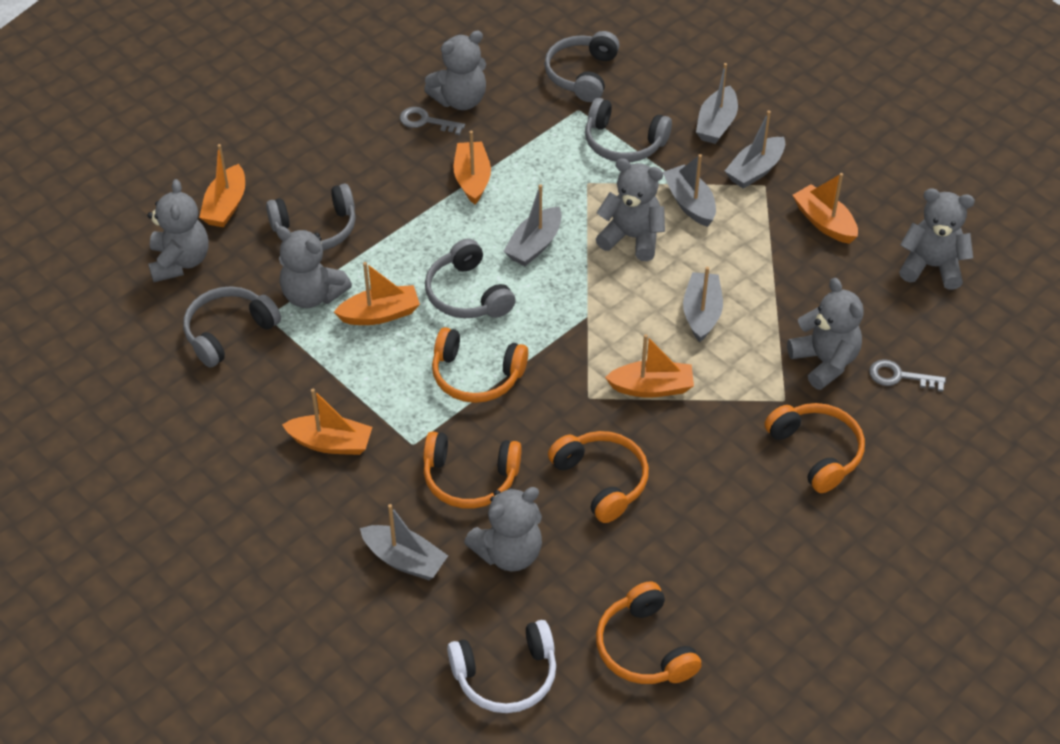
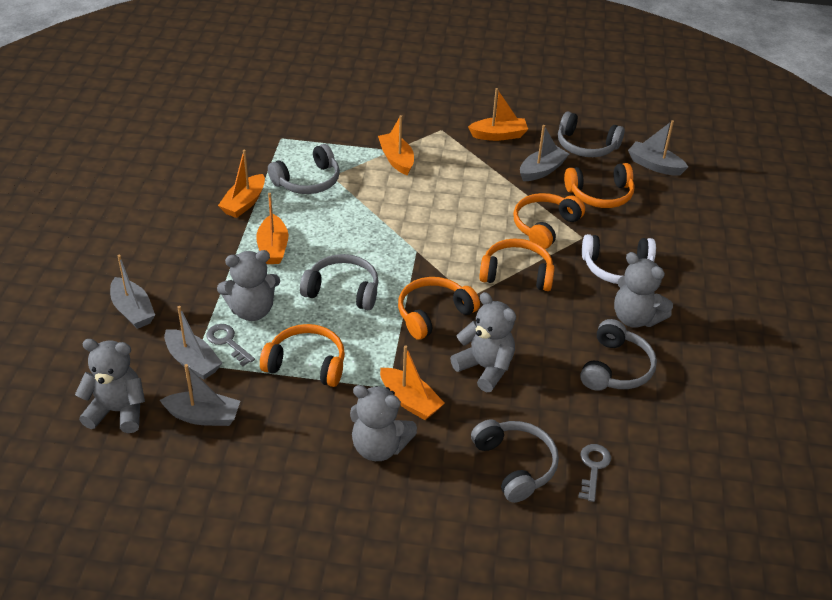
grey boat: 6 -> 5
grey teddy bear: 7 -> 5
orange boat: 6 -> 5

